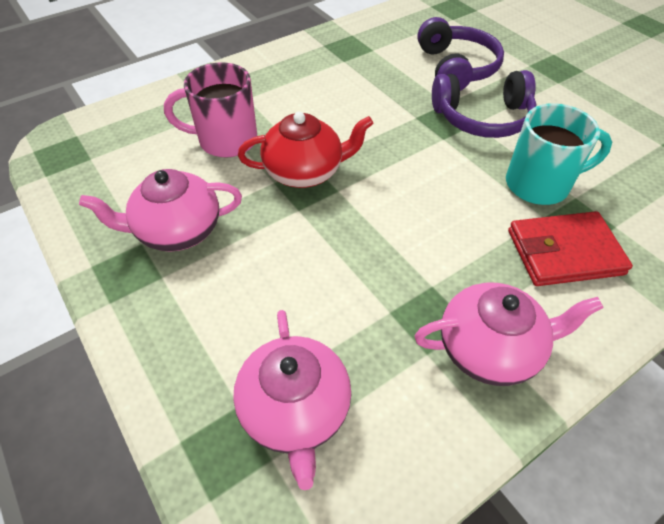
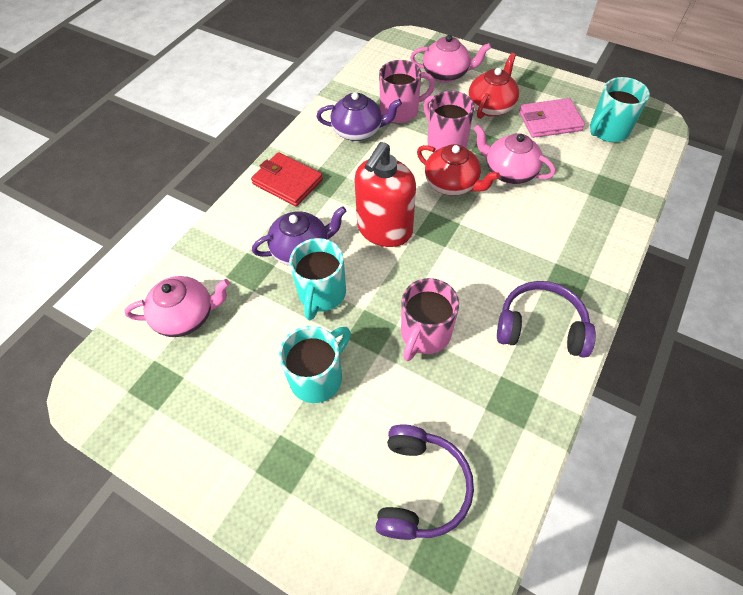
pink mug: 1 -> 3
pink wallet: 0 -> 1
purple teapot: 0 -> 2
red soap dispenser: 0 -> 1
red teapot: 1 -> 2
turquoise mug: 1 -> 3

